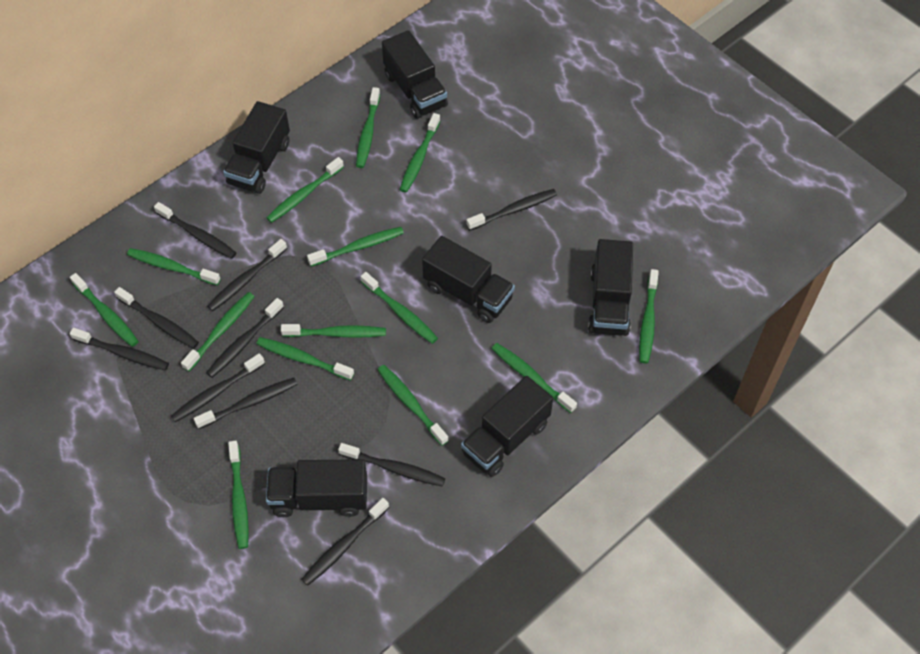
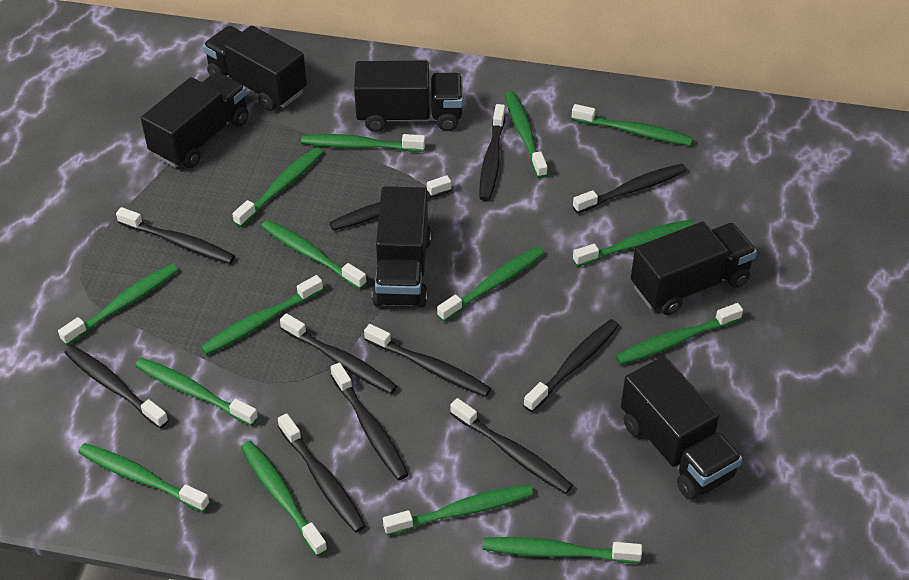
black toothbrush: 10 -> 11
green toothbrush: 14 -> 15

